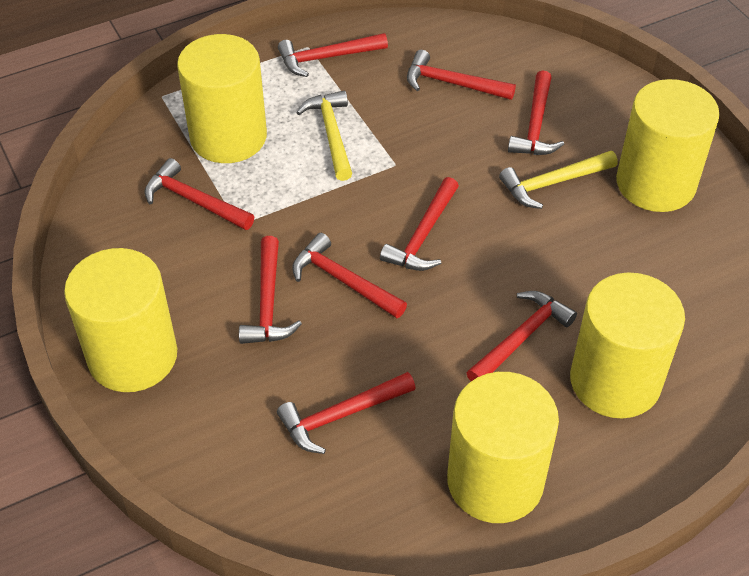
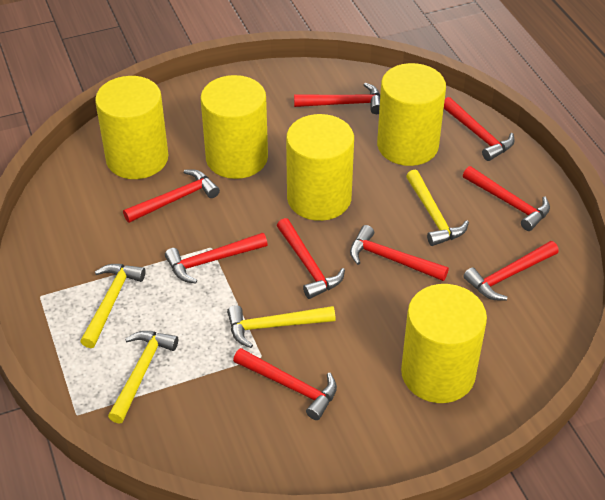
yellow hammer: 2 -> 4

